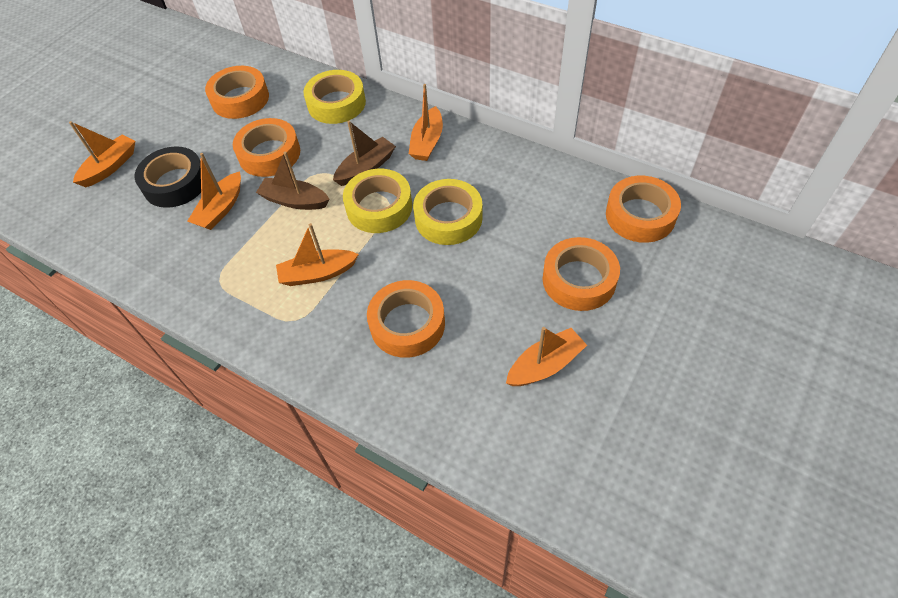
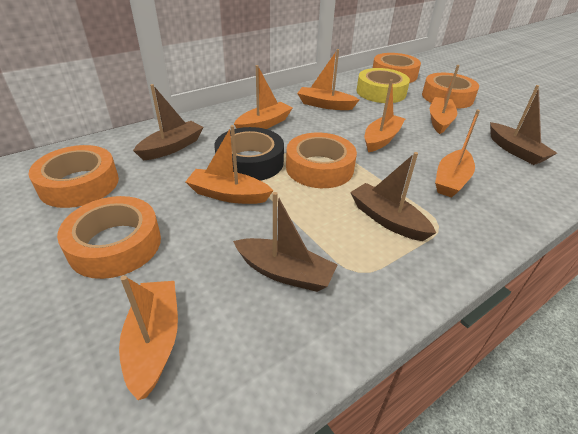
brown boat: 2 -> 4
orange boat: 5 -> 7
yellow tape: 3 -> 1

